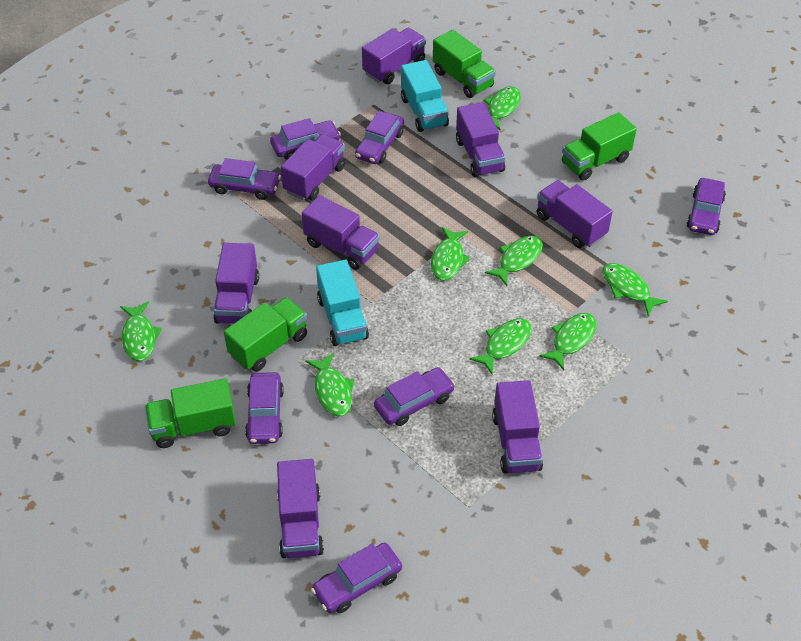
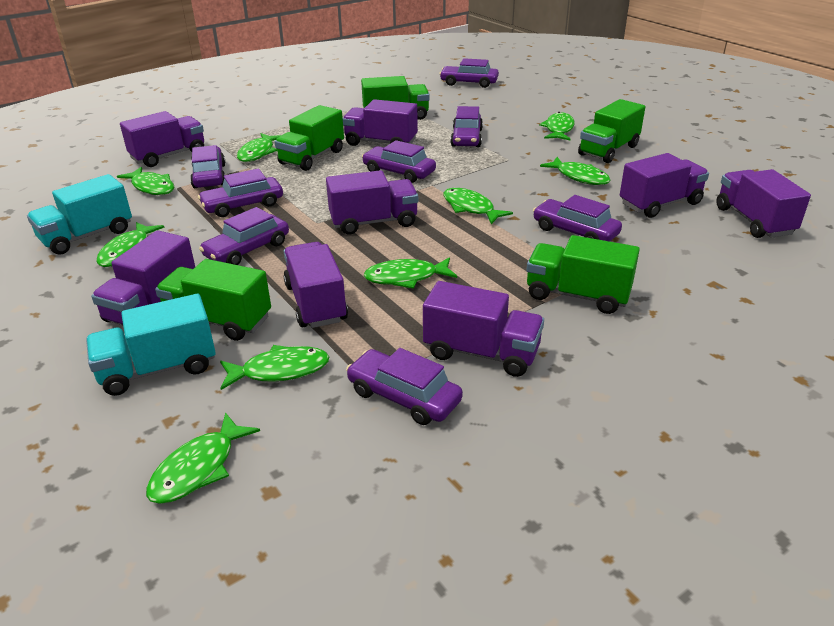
green fish: 8 -> 9
green truck: 4 -> 5
purple car: 7 -> 8

